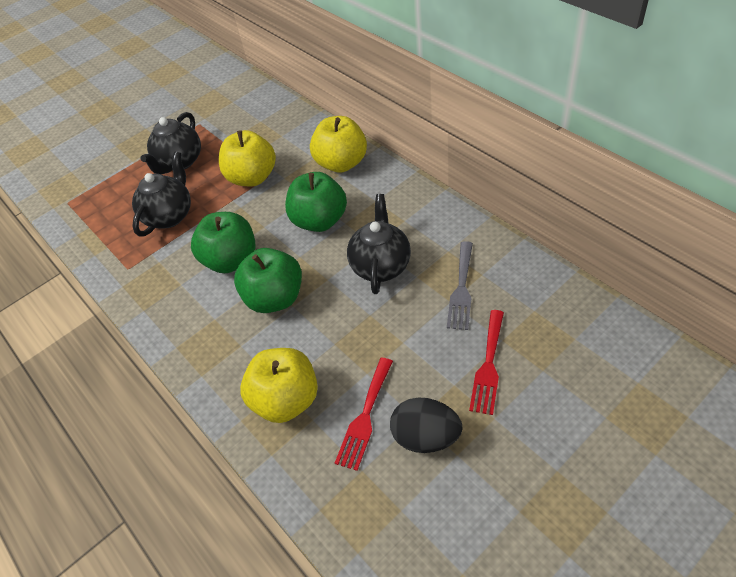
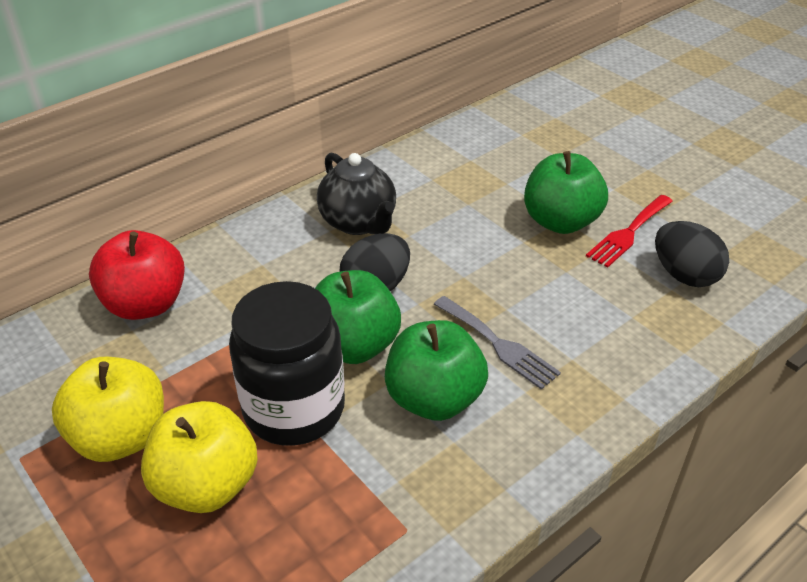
black egg: 1 -> 2
black jar: 0 -> 1
black teapot: 3 -> 1
red apple: 0 -> 1
red fork: 2 -> 1
yellow apple: 3 -> 2

